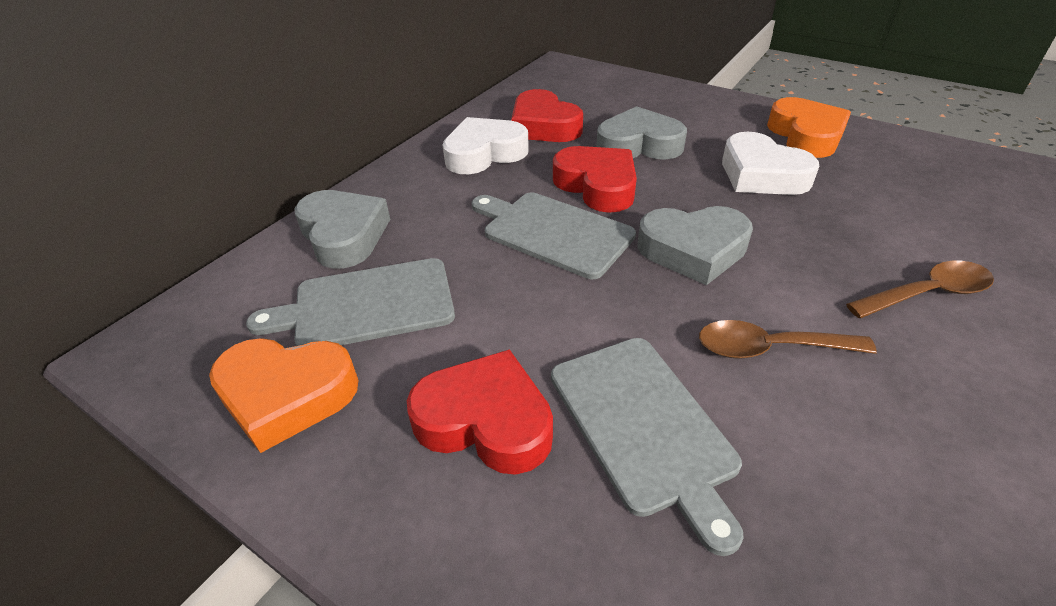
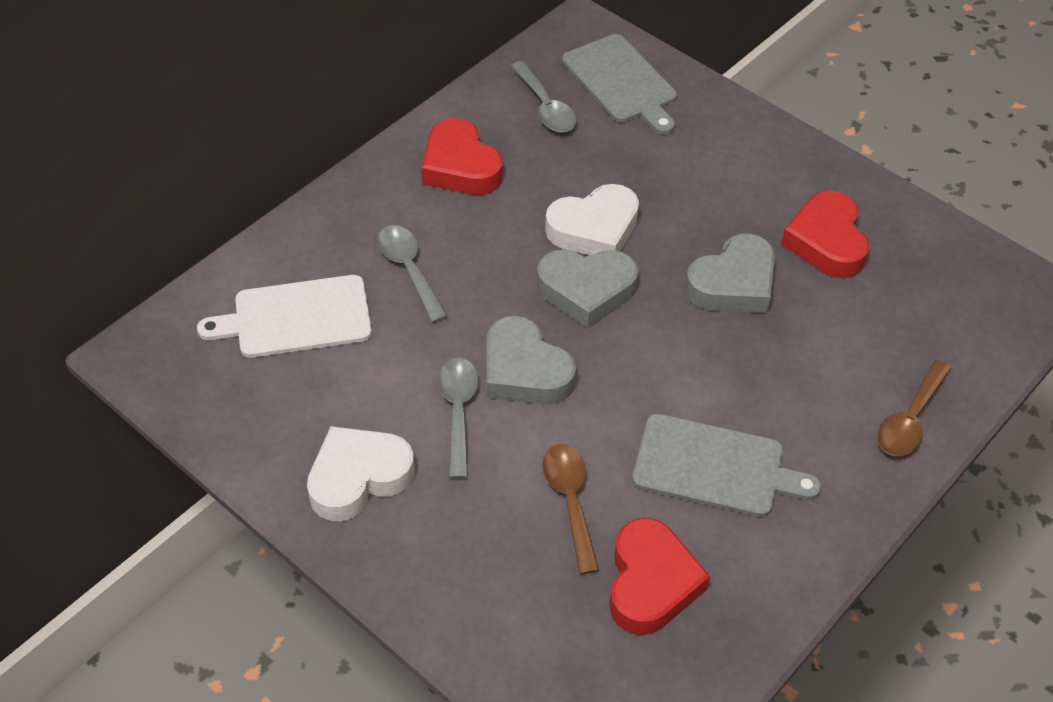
grey cutting board: 3 -> 2
grey spoon: 0 -> 3
orange heart: 2 -> 0
white cutting board: 0 -> 1

